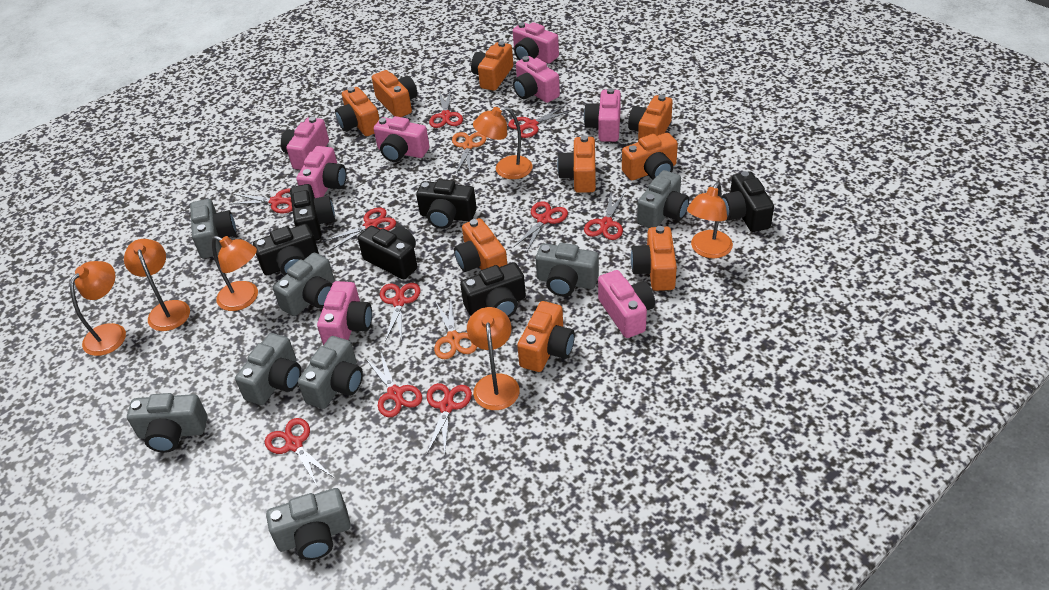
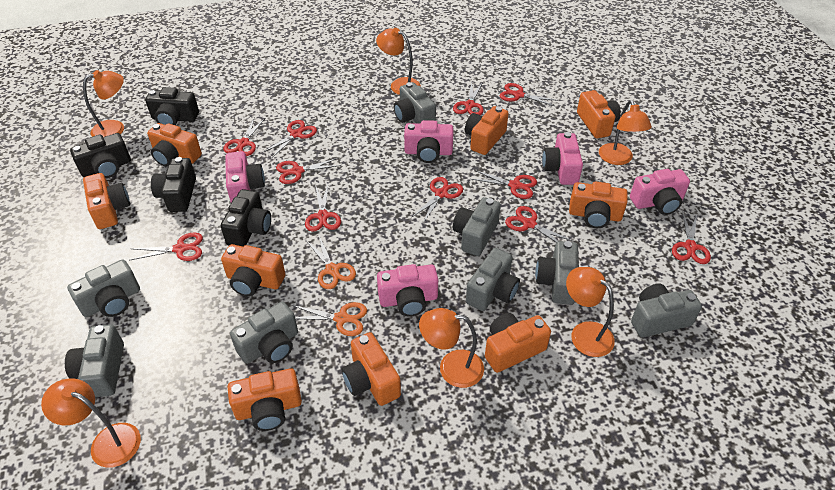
black camera: 6 -> 4
pink camera: 8 -> 5
red scissors: 10 -> 11

